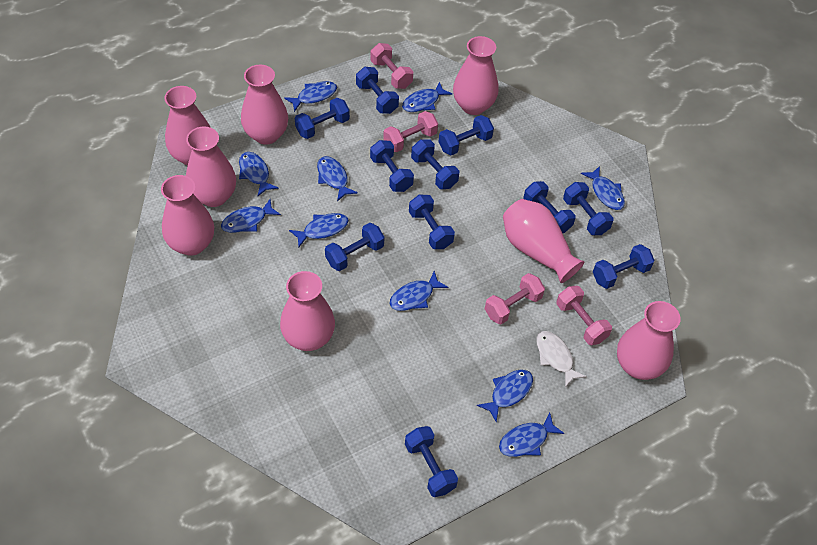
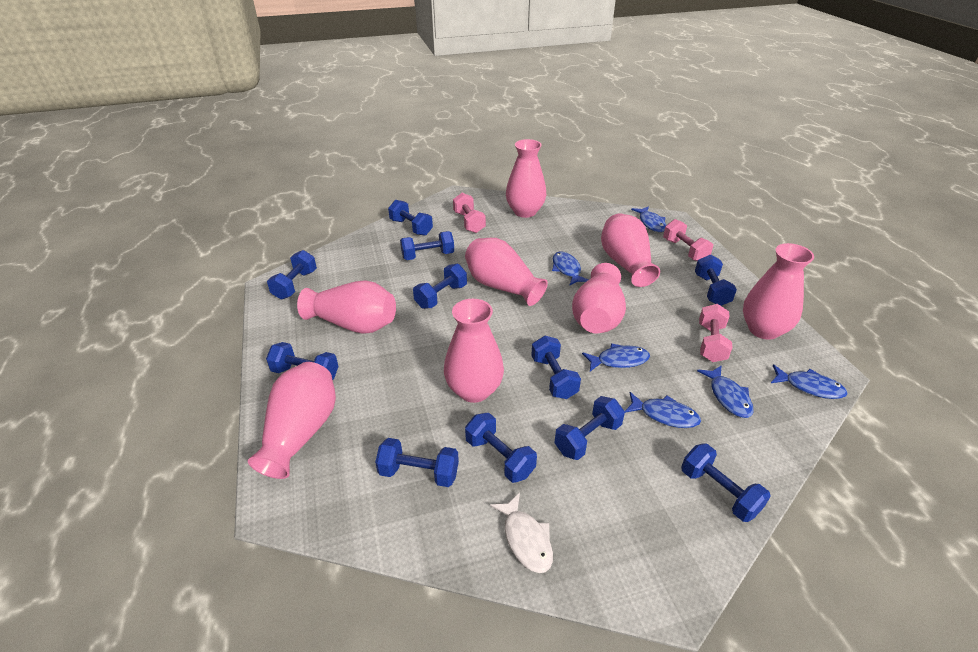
blue fish: 10 -> 6
pink dumbbell: 4 -> 3

